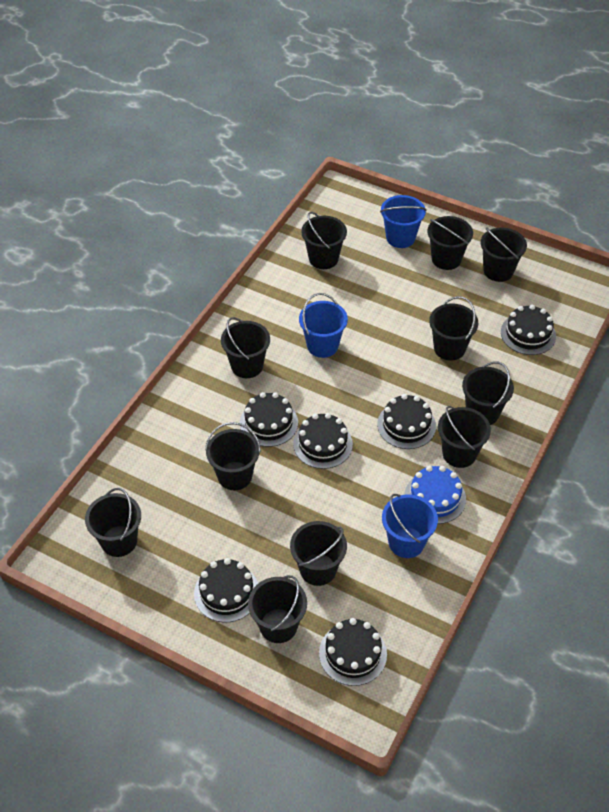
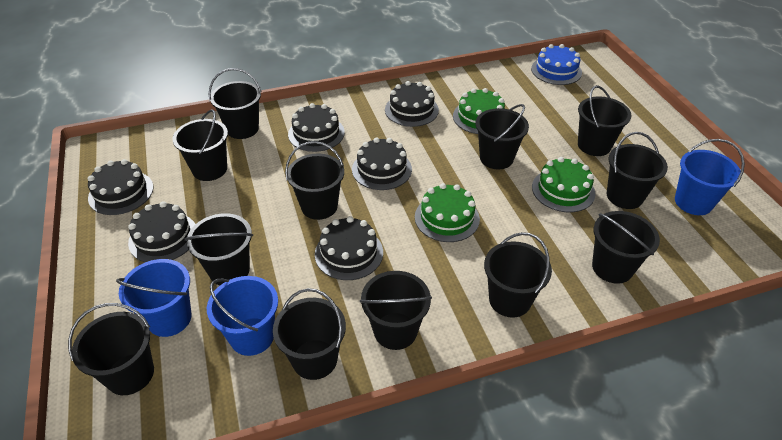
black bucket: 11 -> 12
green cake: 0 -> 3

